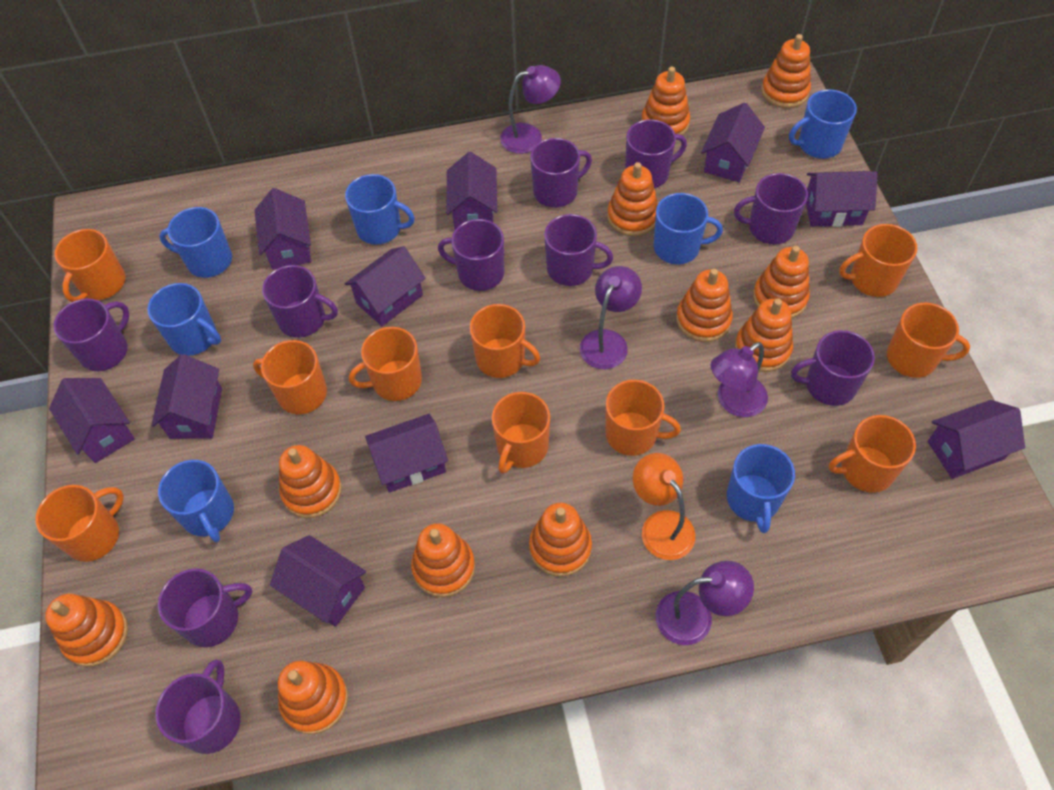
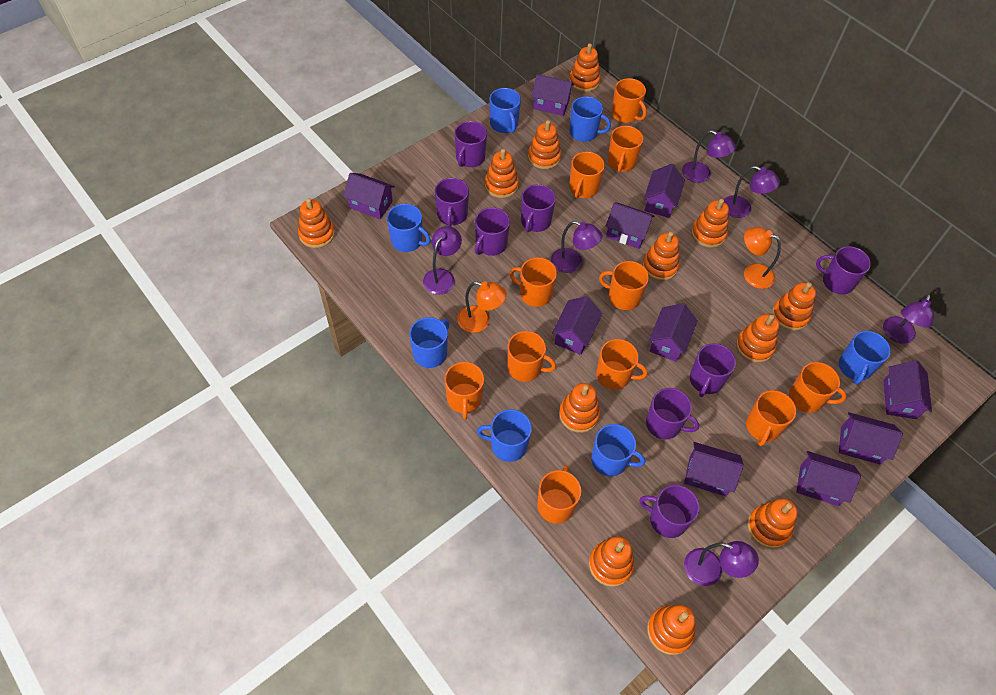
orange lamp: 1 -> 2
orange mug: 10 -> 11
orange stacking toy: 11 -> 12
purple lamp: 4 -> 6
purple mug: 10 -> 8

